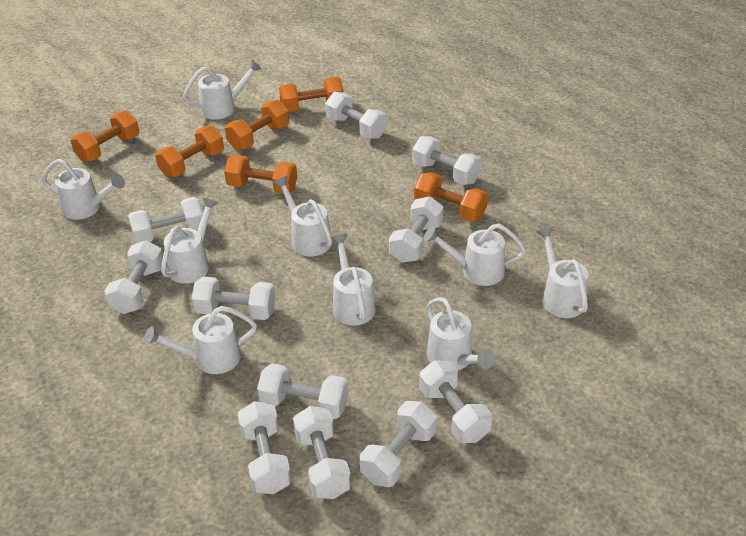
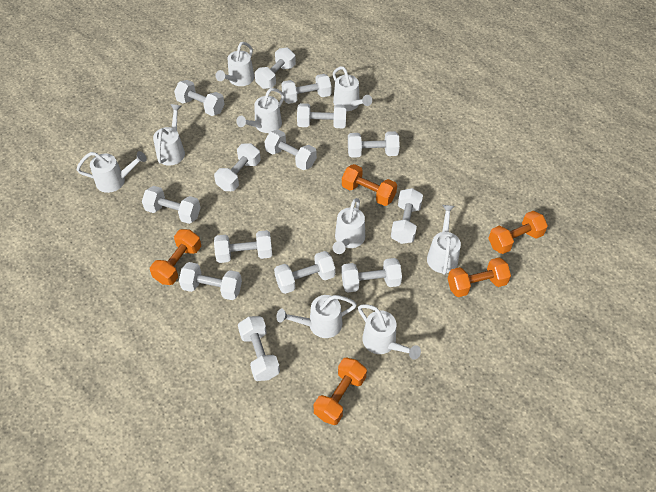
orange dumbbell: 6 -> 5
white dumbbell: 11 -> 14

